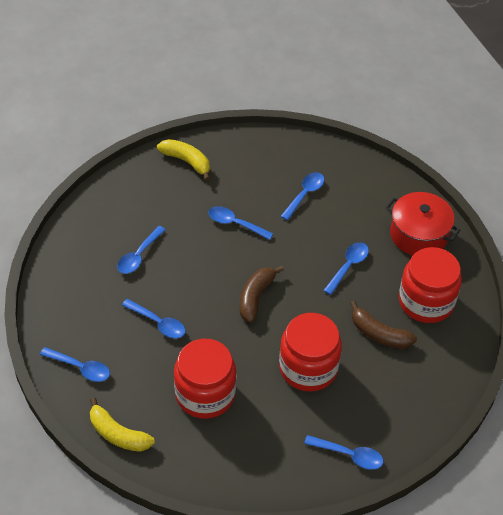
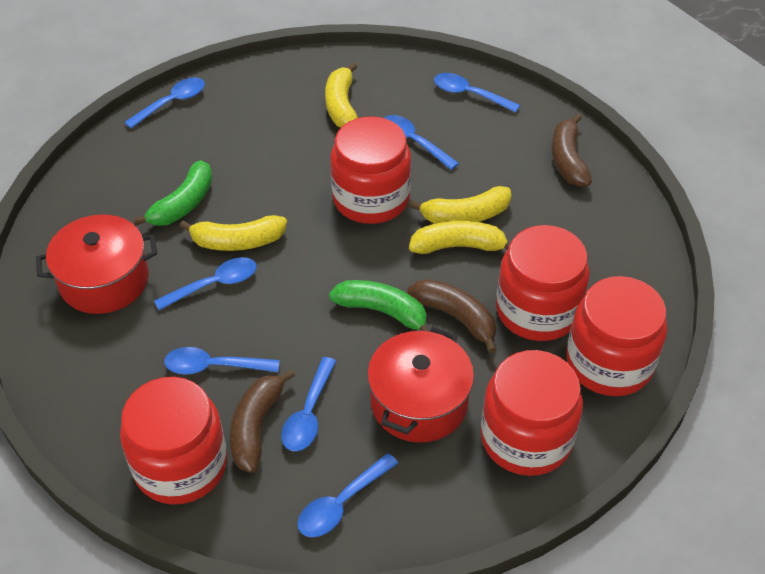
brown banana: 2 -> 3
green banana: 0 -> 2
red jar: 3 -> 5
red pot: 1 -> 2
yellow banana: 2 -> 4

